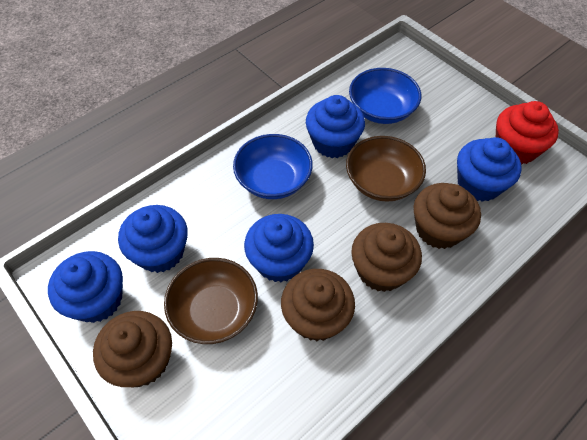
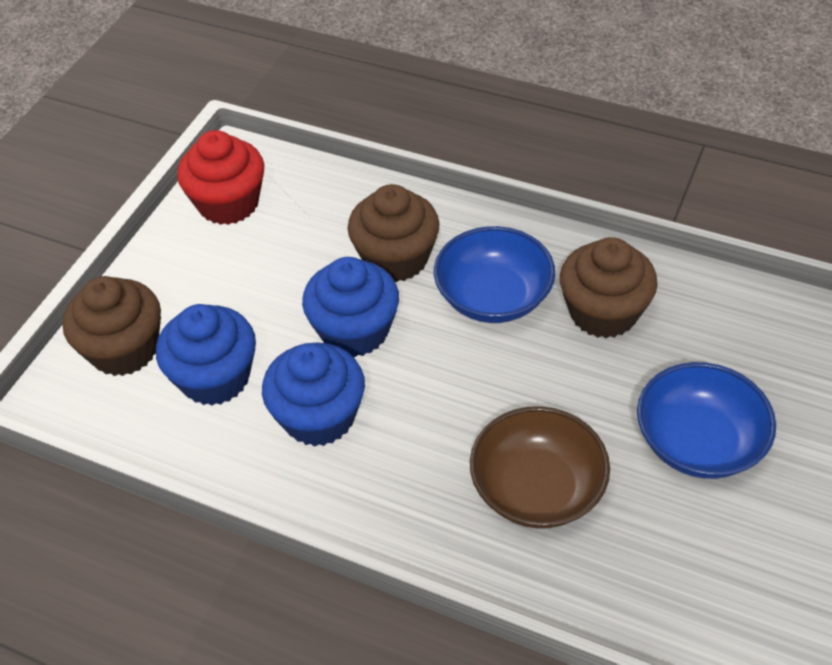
blue cupcake: 5 -> 3
brown bowl: 2 -> 1
brown cupcake: 4 -> 3

